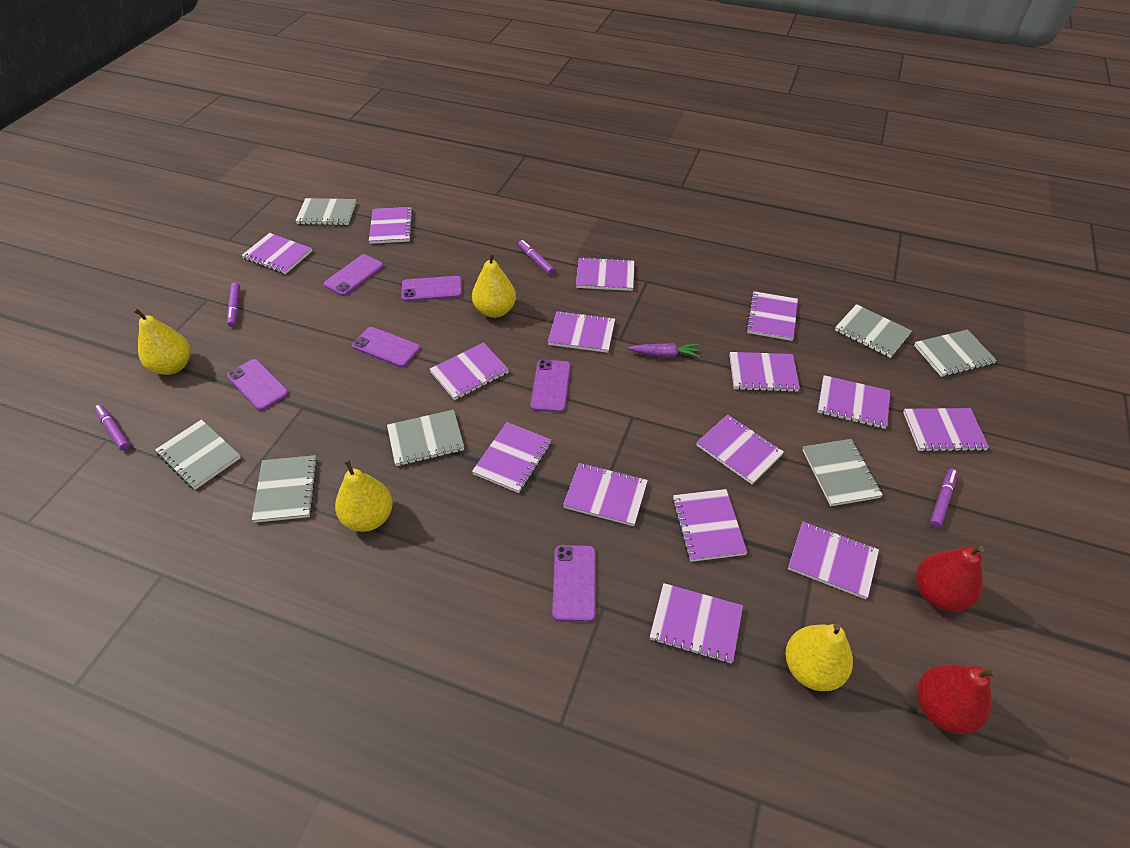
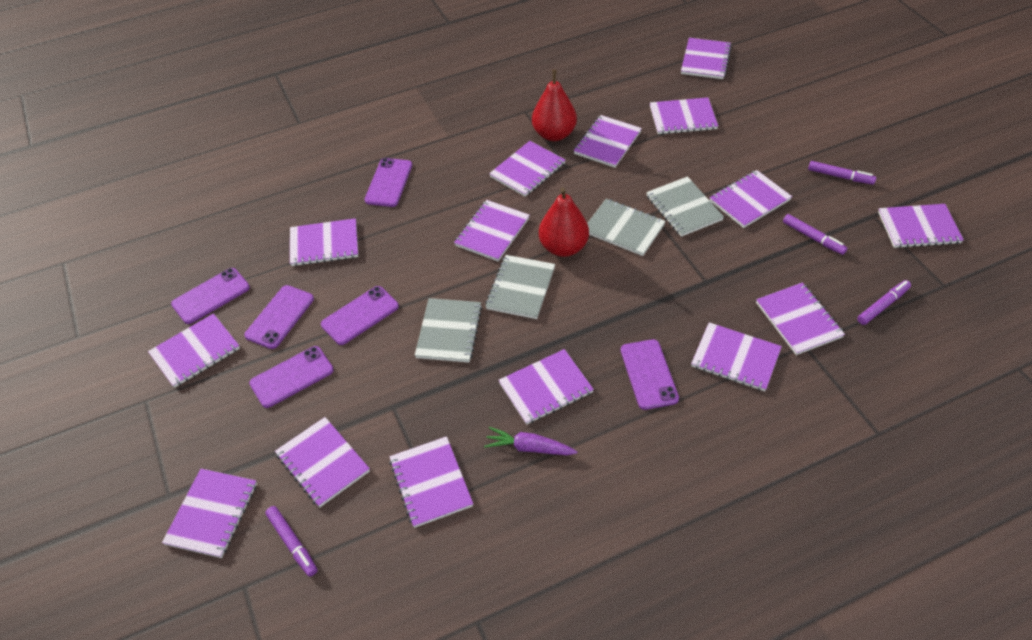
grey notebook: 7 -> 4
yellow pear: 4 -> 0

